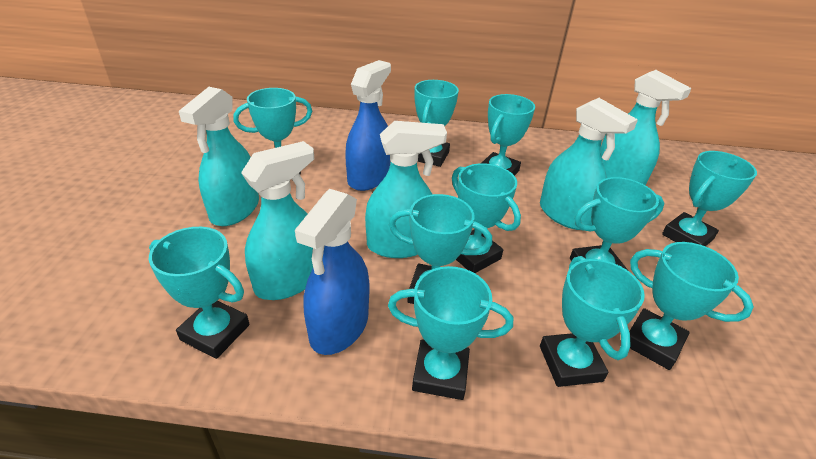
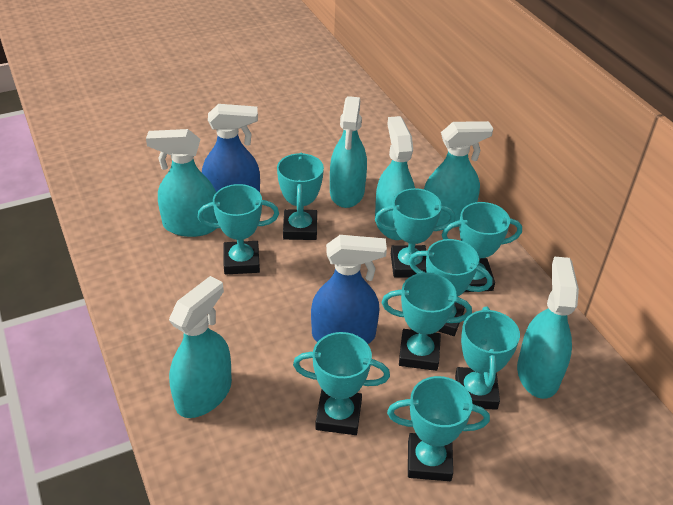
turquoise spray bottle: 5 -> 6
turquoise trophy: 11 -> 9

